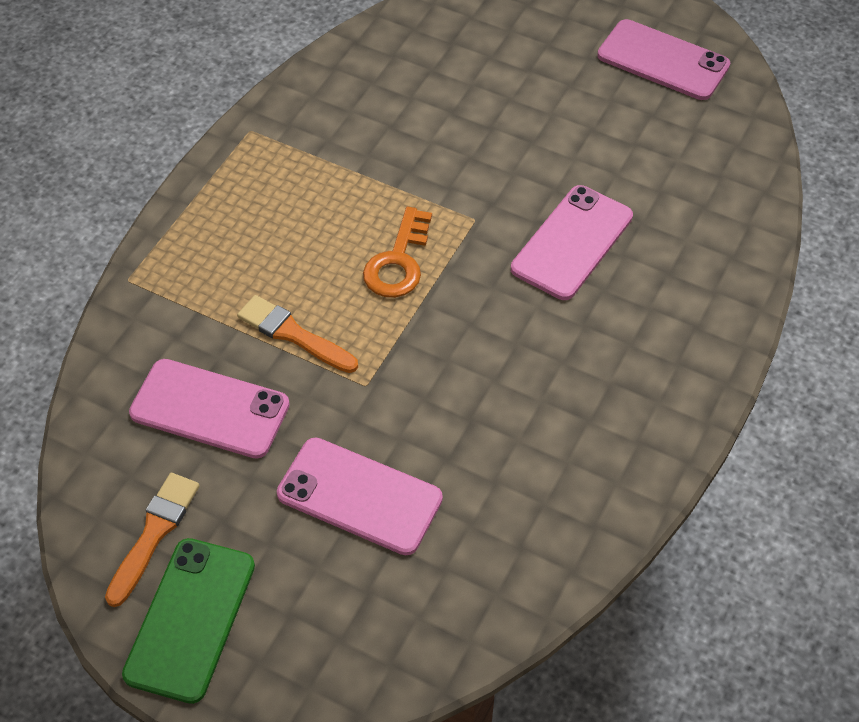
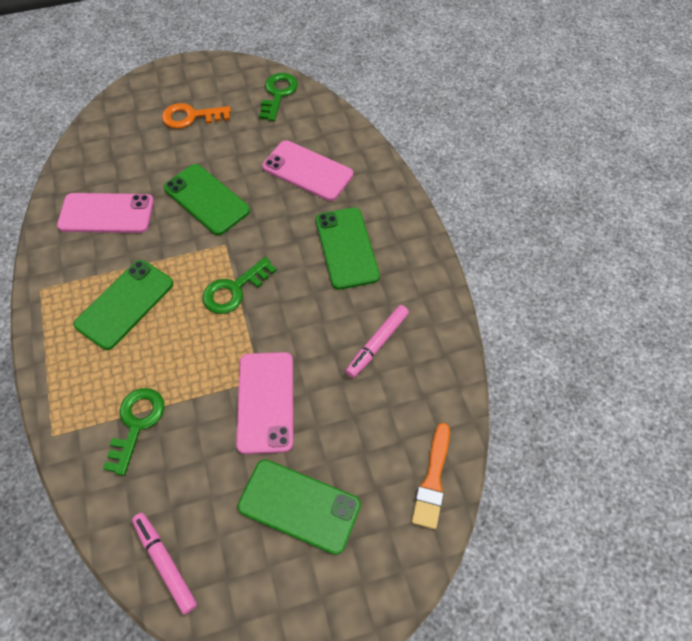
green key: 0 -> 3
green phone: 1 -> 4
orange brush: 2 -> 1
pink marker: 0 -> 2
pink phone: 4 -> 3

